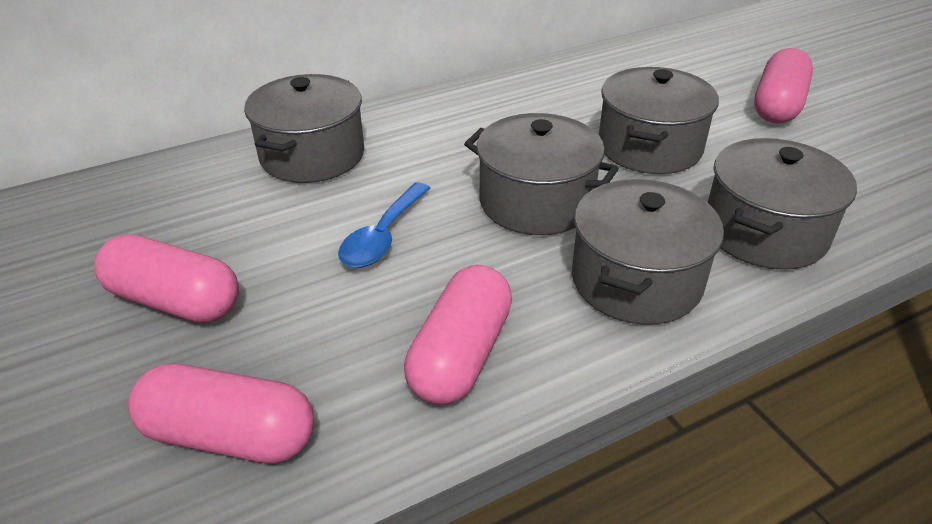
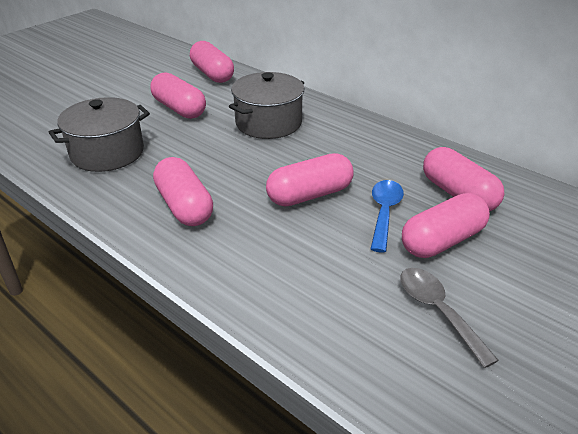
grey pot: 5 -> 2
grey spoon: 0 -> 1
pink capsule: 4 -> 6

